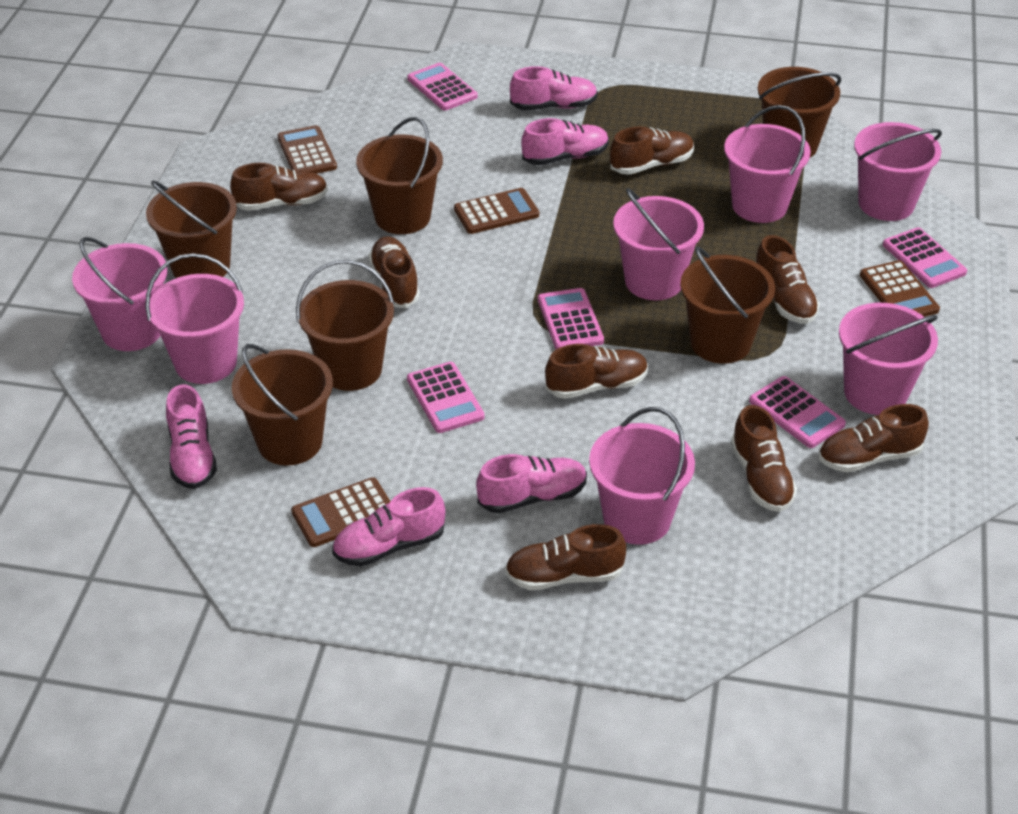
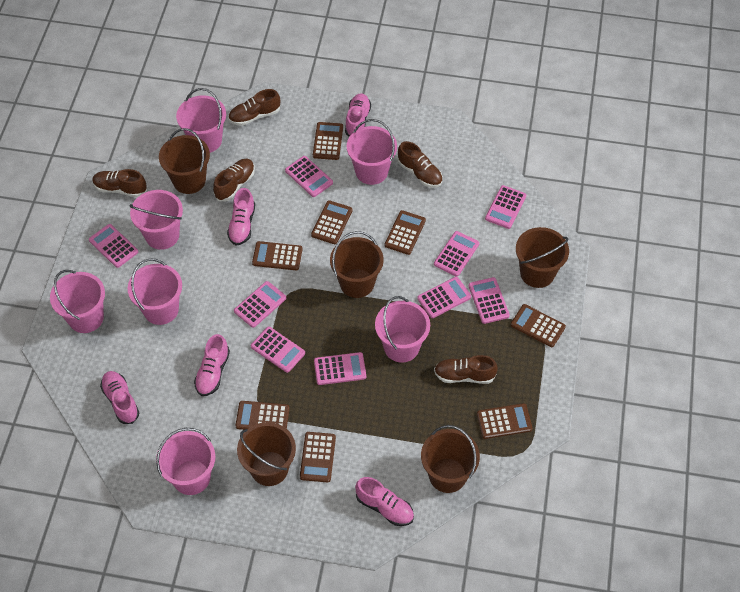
brown bucket: 6 -> 5
brown calculator: 4 -> 8
brown shoe: 8 -> 5
pink calculator: 5 -> 9

